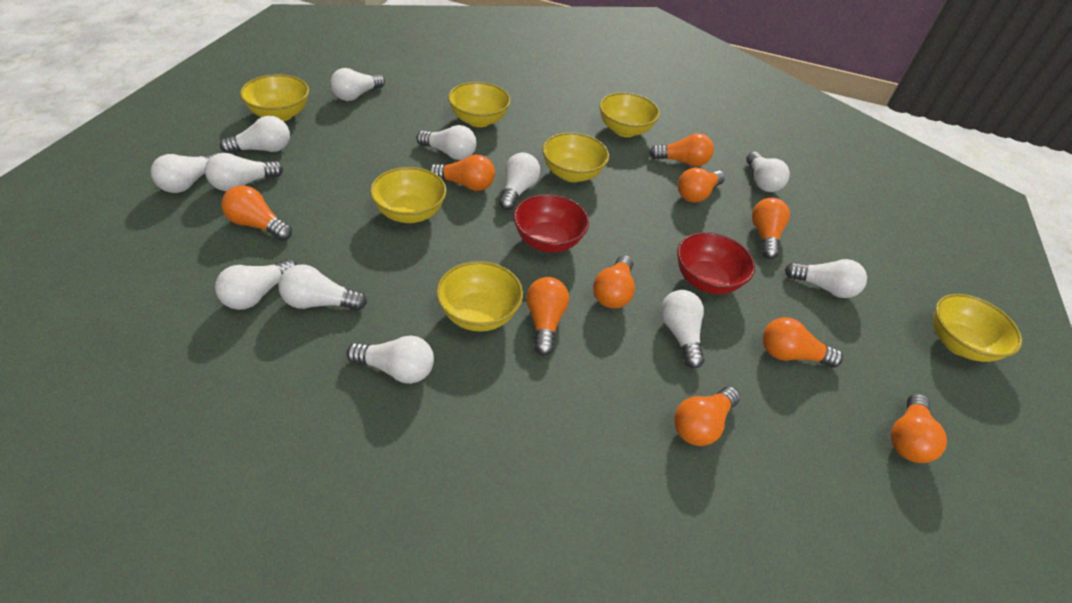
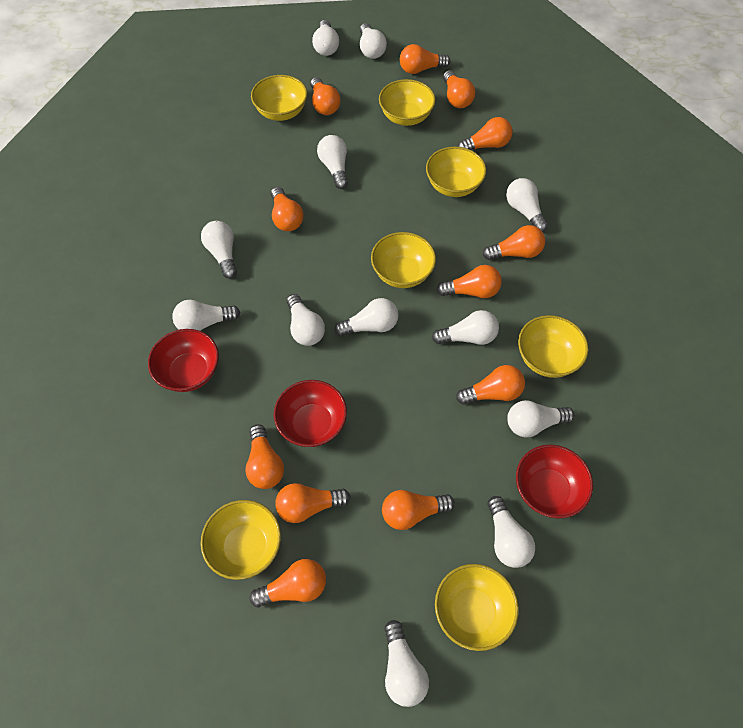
orange light bulb: 10 -> 12
red bowl: 2 -> 3

